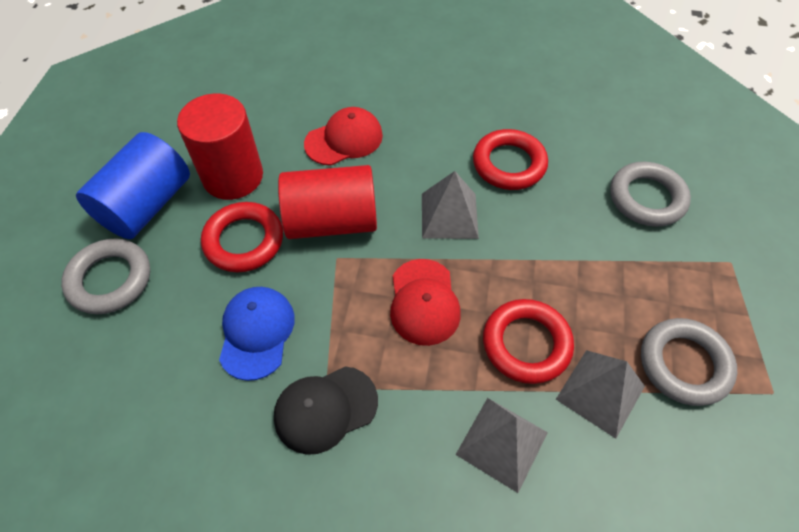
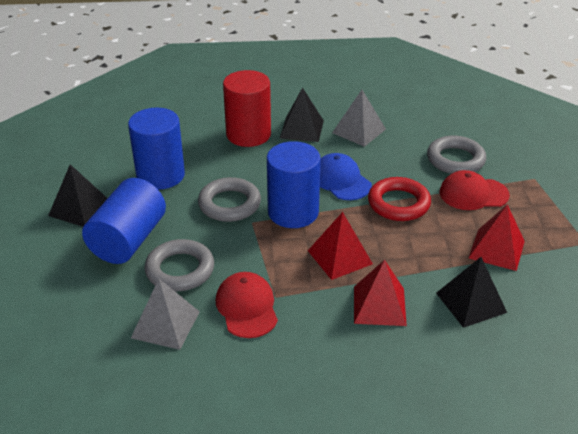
black cap: 1 -> 0
black pyramid: 0 -> 3
blue cylinder: 1 -> 3
grey pyramid: 3 -> 2
red cylinder: 2 -> 1
red pyramid: 0 -> 3
red ring: 3 -> 1

